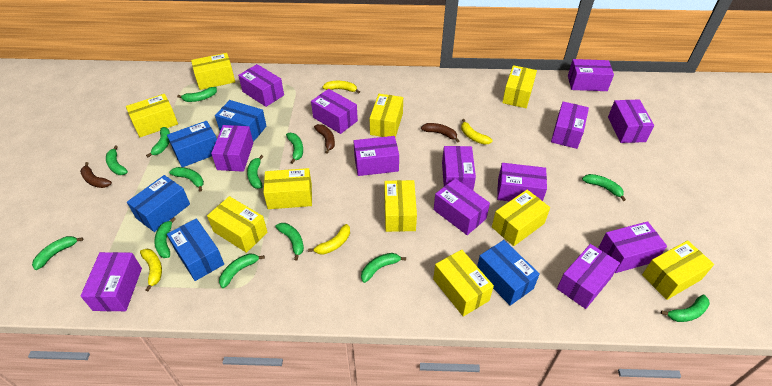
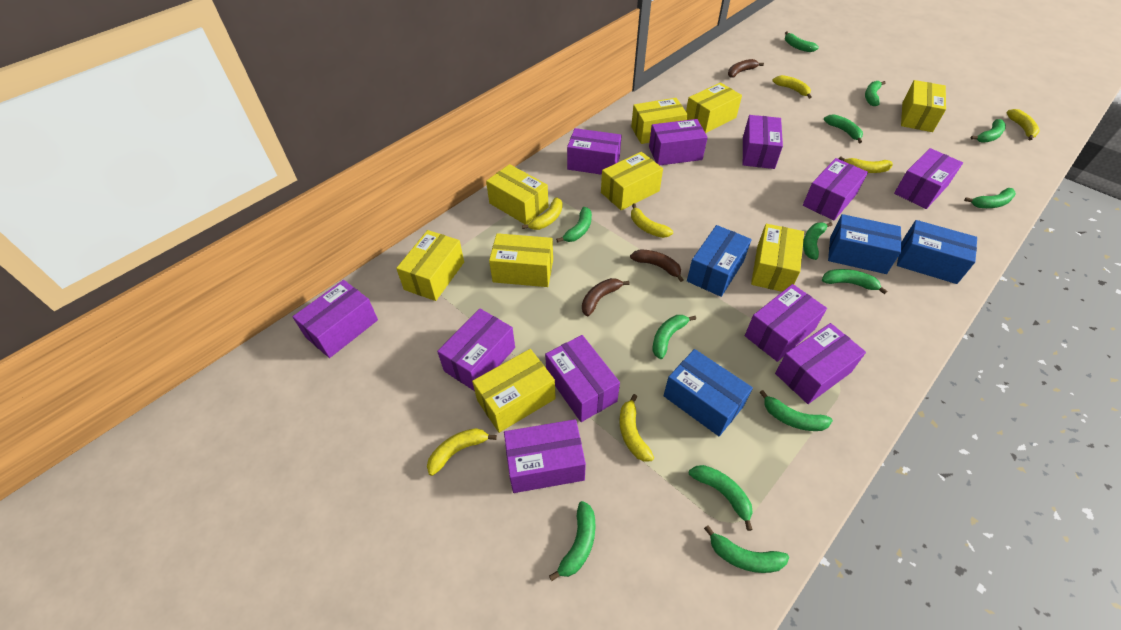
blue box: 5 -> 4
purple box: 13 -> 11
yellow banana: 4 -> 7
yellow box: 10 -> 9

